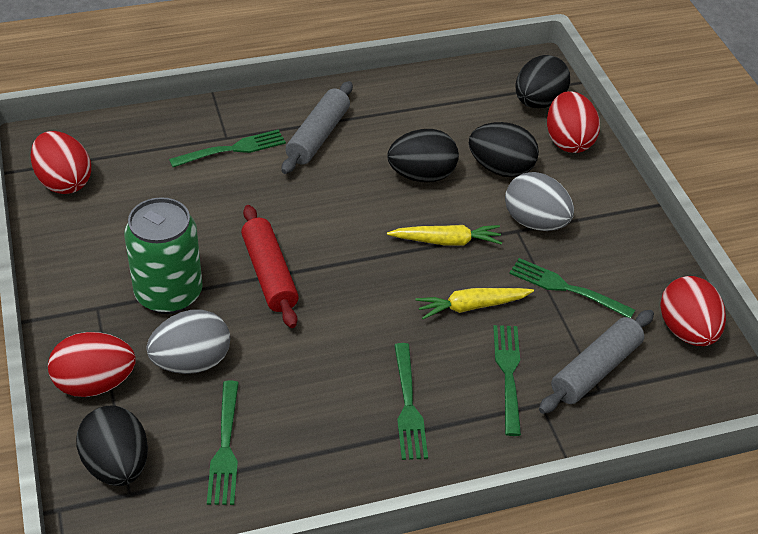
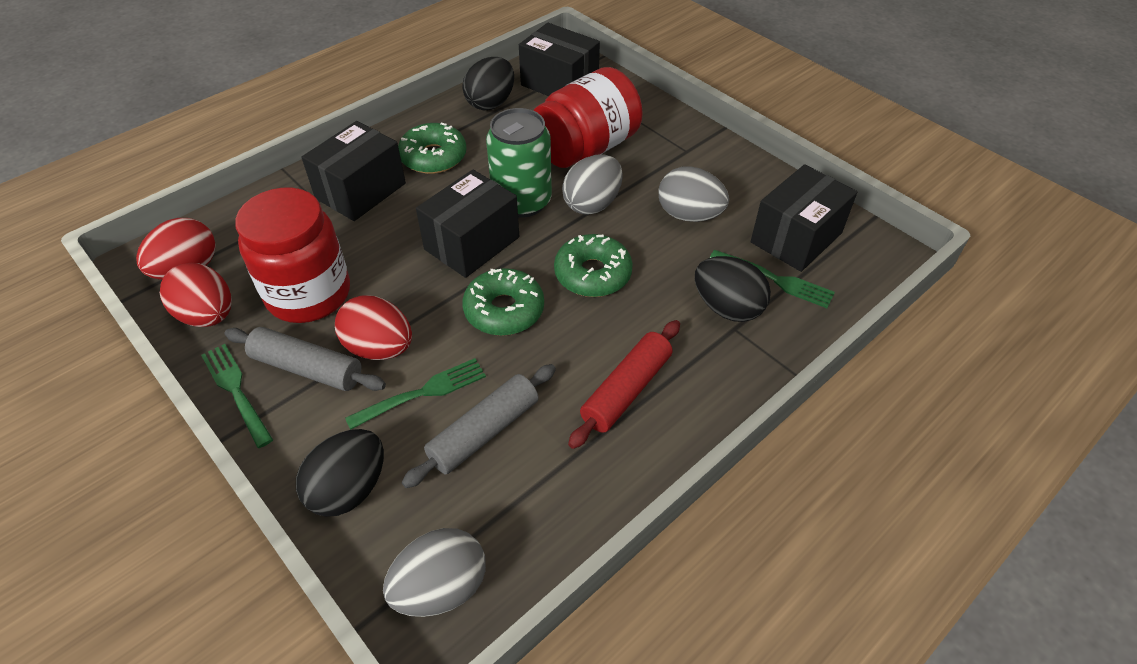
black box: 0 -> 4
black egg: 4 -> 3
green donut: 0 -> 3
green fork: 5 -> 3
grey egg: 2 -> 3
red egg: 4 -> 3
red jar: 0 -> 2
yellow carrot: 2 -> 0

